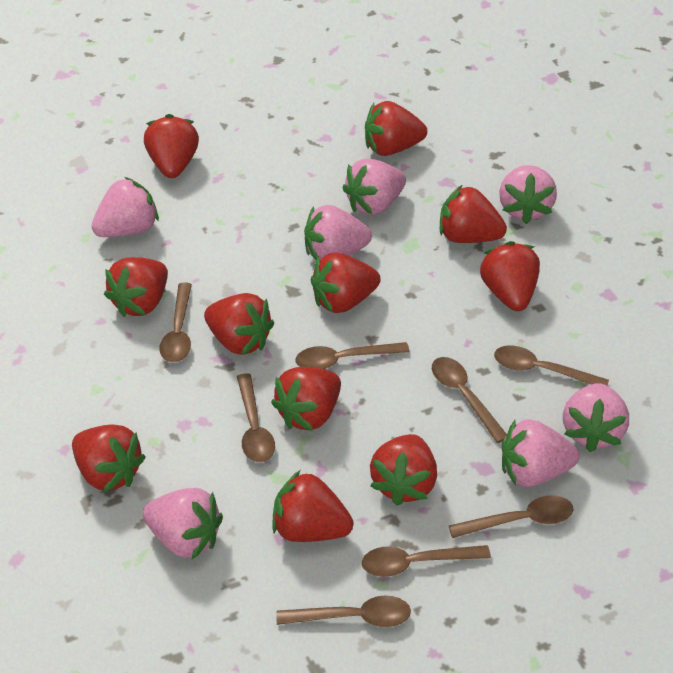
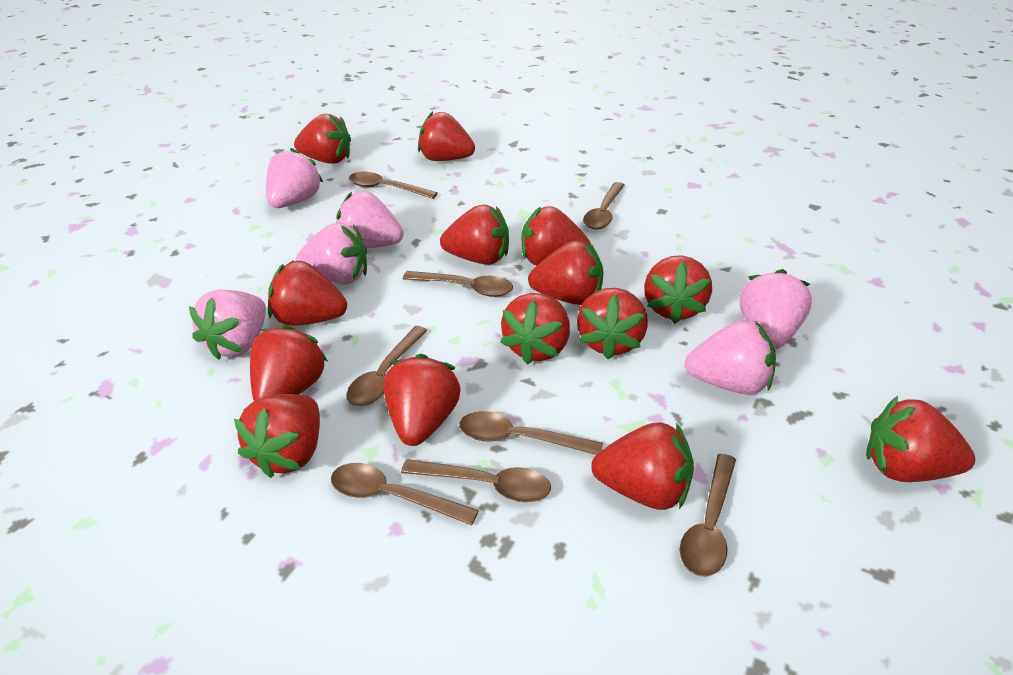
pink strawberry: 7 -> 6
red strawberry: 11 -> 14

